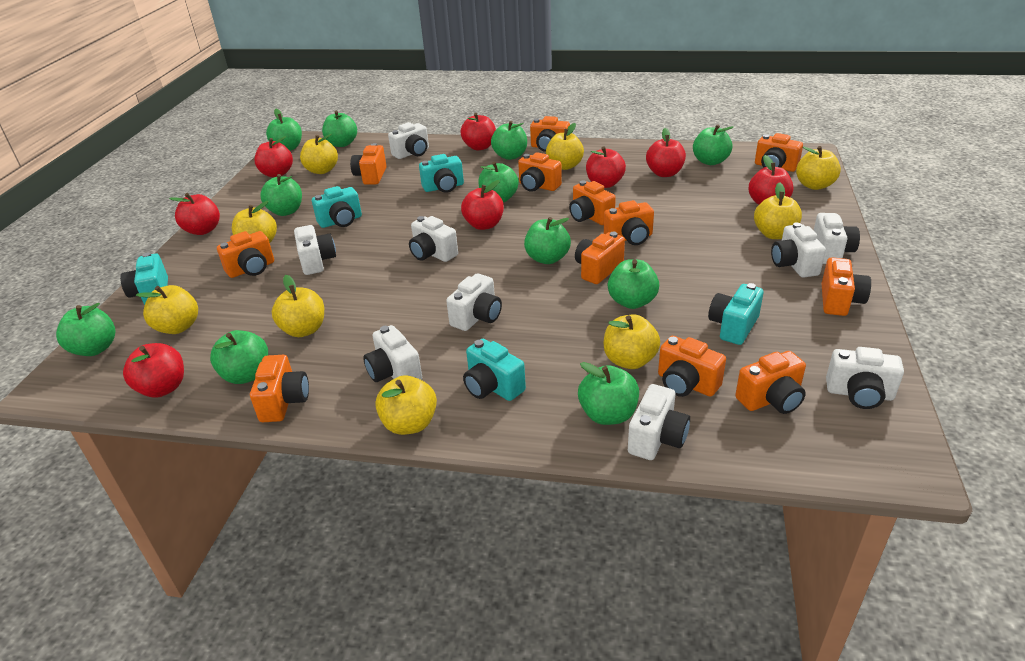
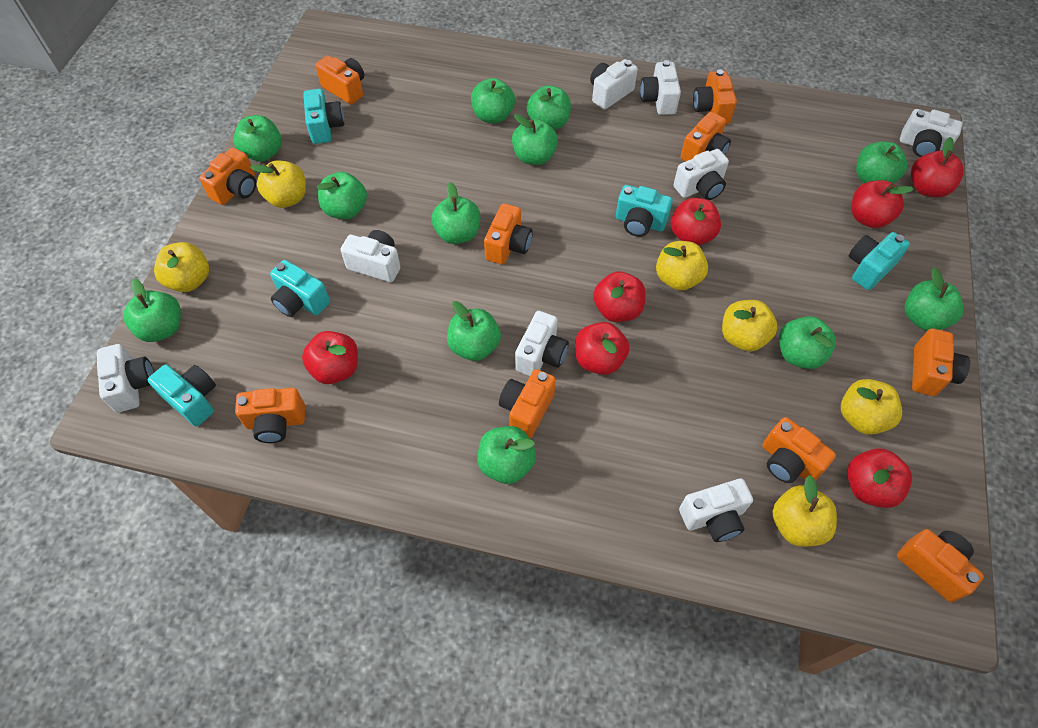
green apple: 11 -> 12
orange camera: 12 -> 10
red apple: 8 -> 7
white camera: 9 -> 8
yellow apple: 9 -> 6

